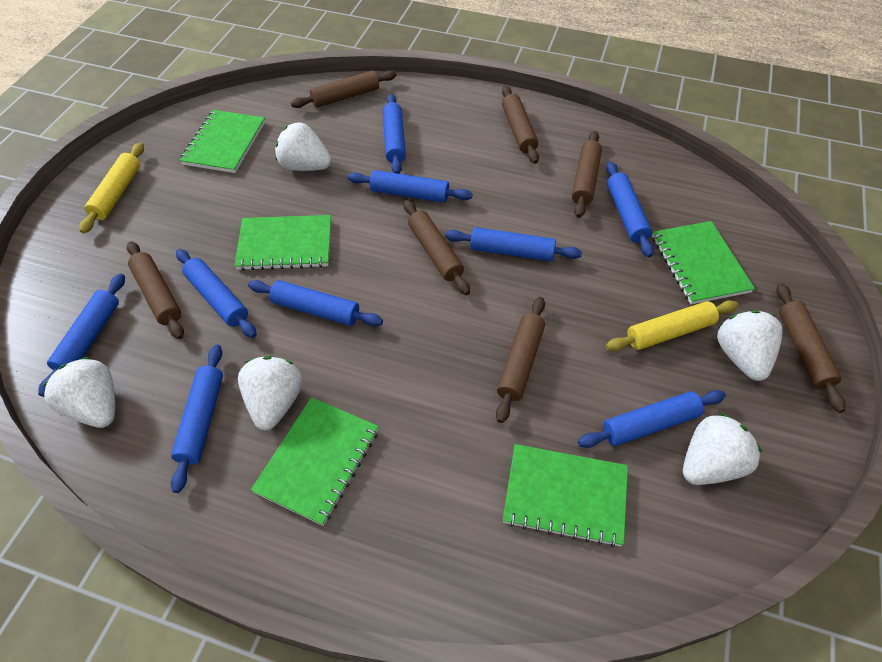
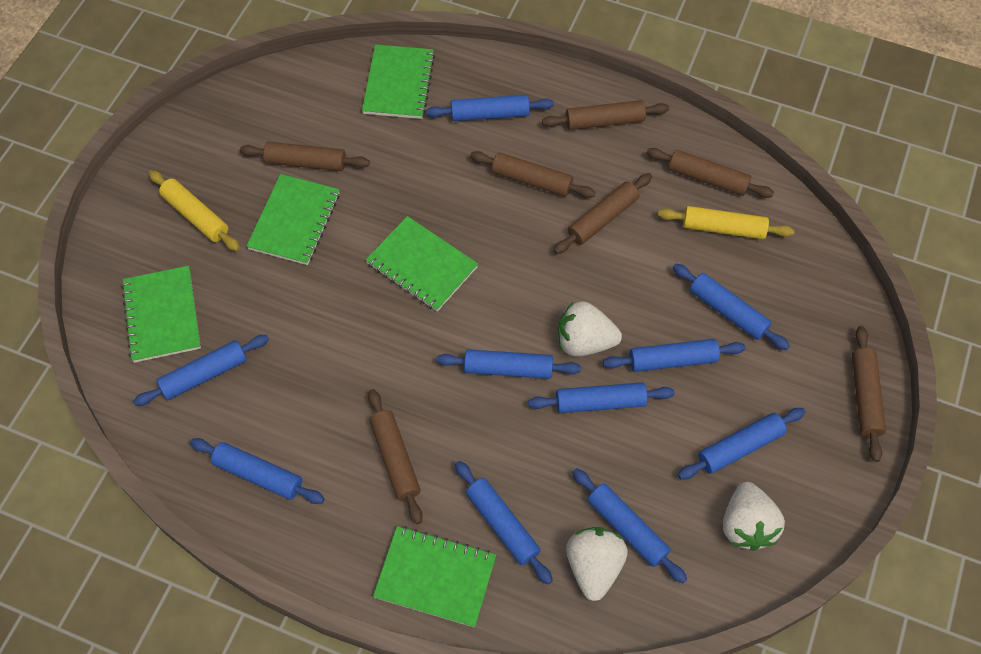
blue rolling pin: 9 -> 10
white strawberry: 5 -> 3

